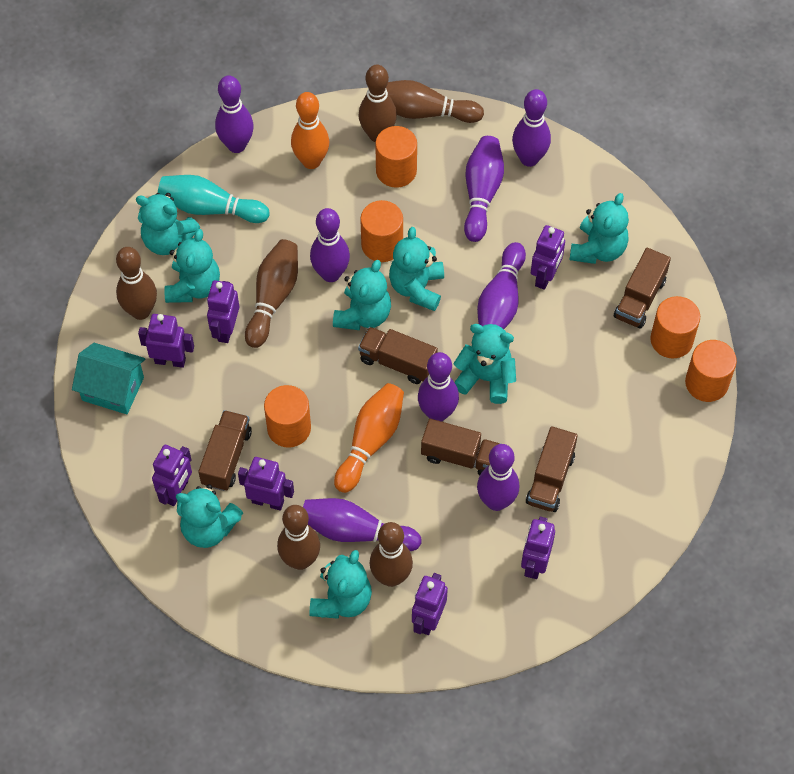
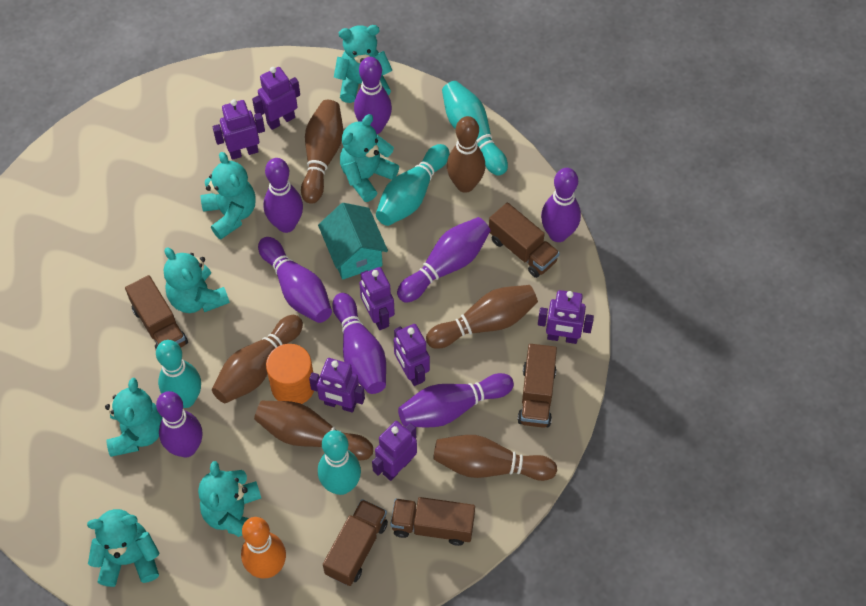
orange bowling pin: 2 -> 1
orange cylinder: 5 -> 1
turquoise bowling pin: 1 -> 4
turquoise teddy bear: 8 -> 7

